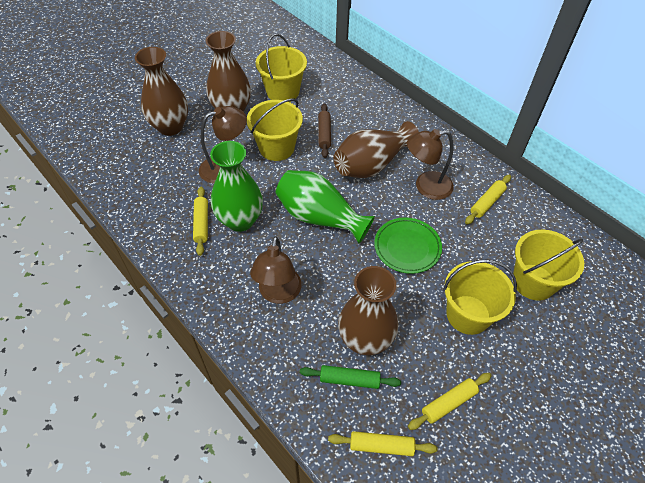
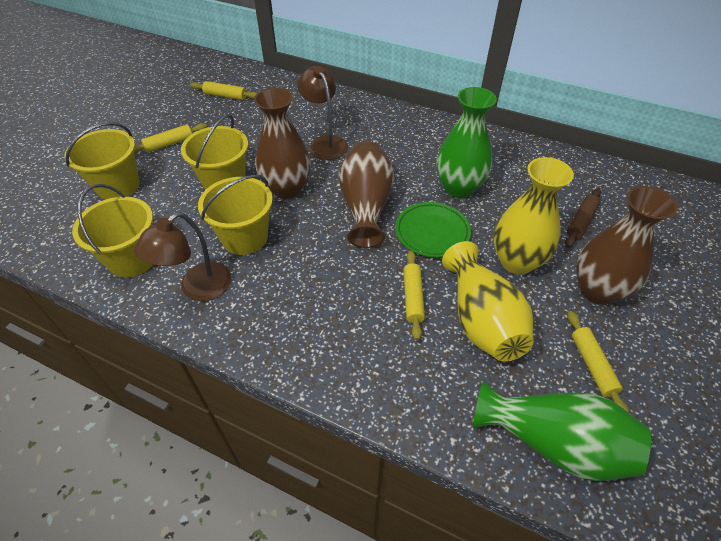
brown lamp: 3 -> 2
brown vase: 4 -> 3
green rolling pin: 1 -> 0
yellow vase: 0 -> 2

